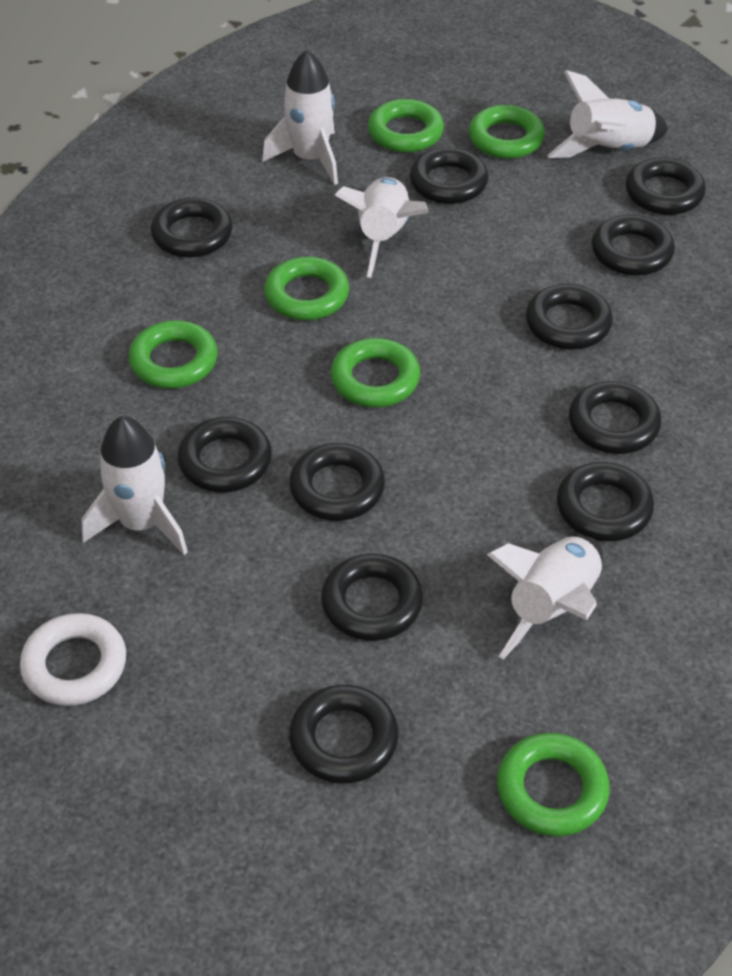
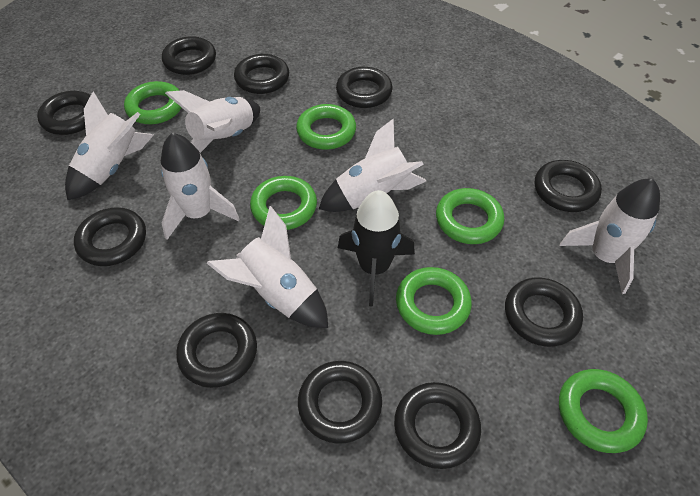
black ring: 11 -> 10
black rocket: 0 -> 1
white ring: 1 -> 0
white rocket: 5 -> 6

